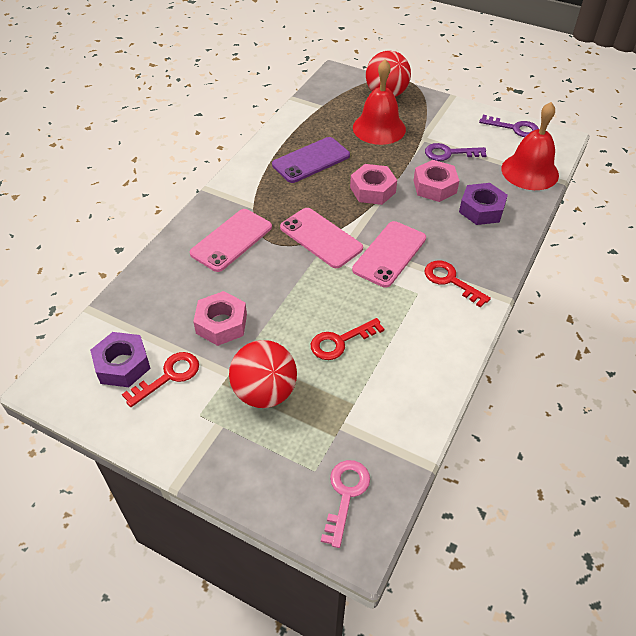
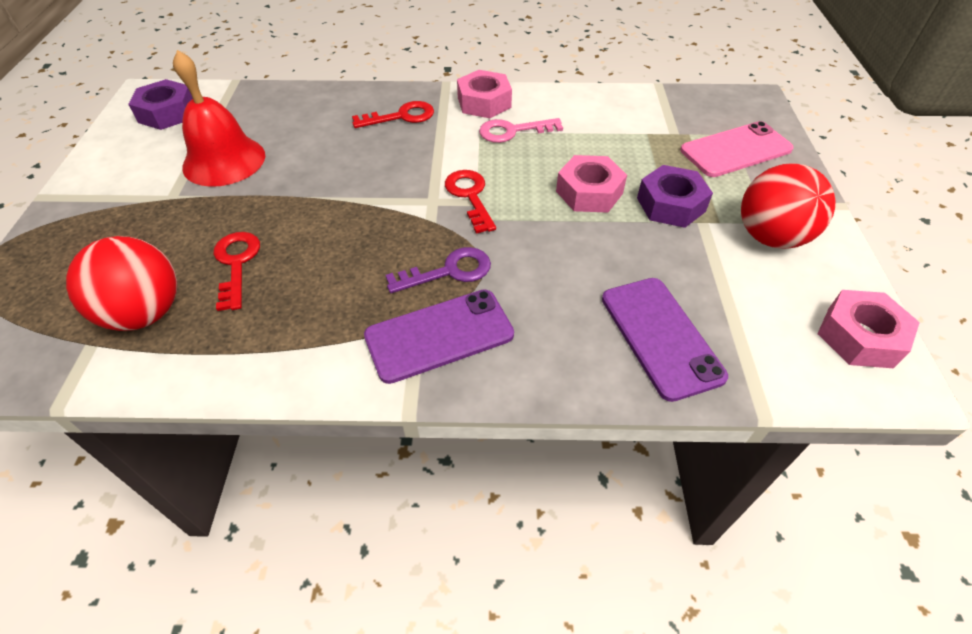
pink phone: 3 -> 1
purple key: 2 -> 1
purple phone: 1 -> 2
red bell: 2 -> 1

